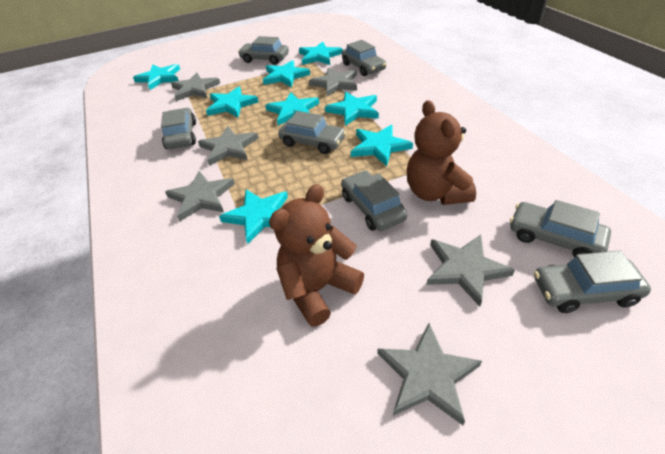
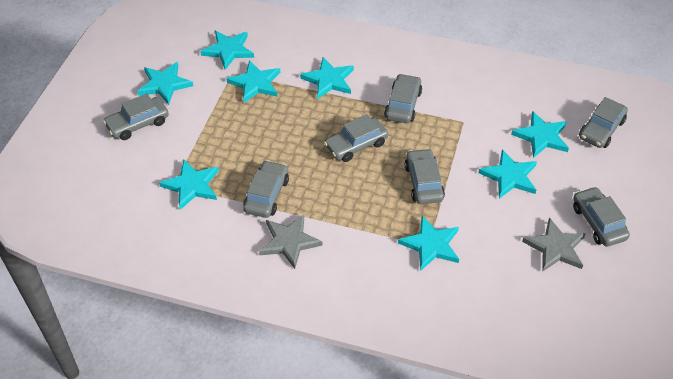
brown teddy bear: 2 -> 0
grey star: 6 -> 2

